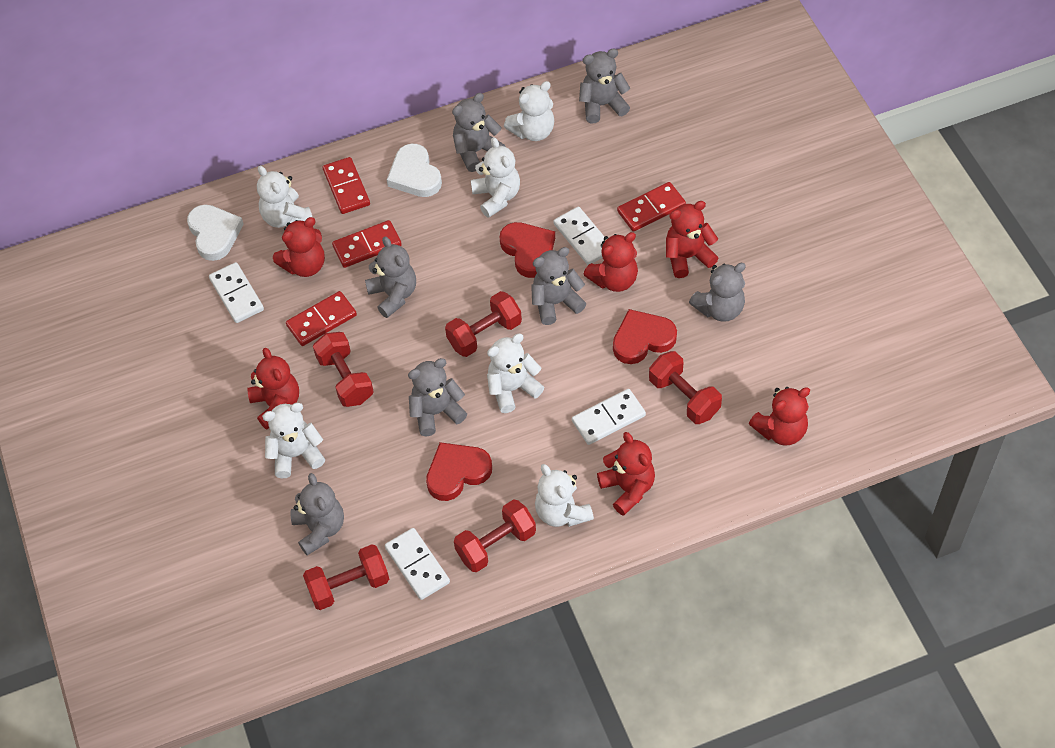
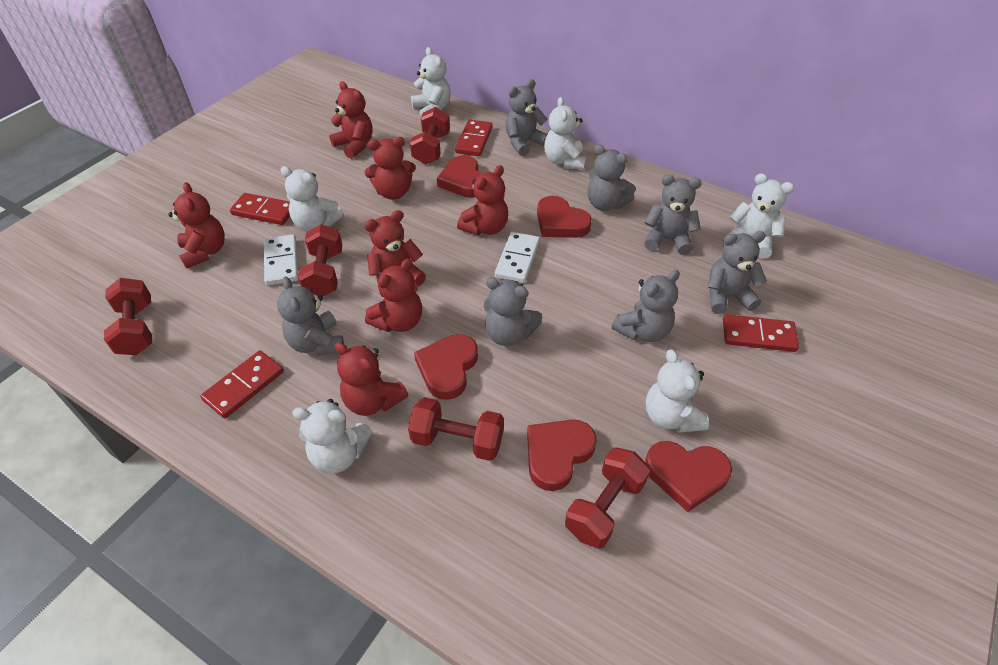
red heart: 3 -> 5
red teddy bear: 6 -> 7
white domino: 4 -> 2
white heart: 2 -> 0

